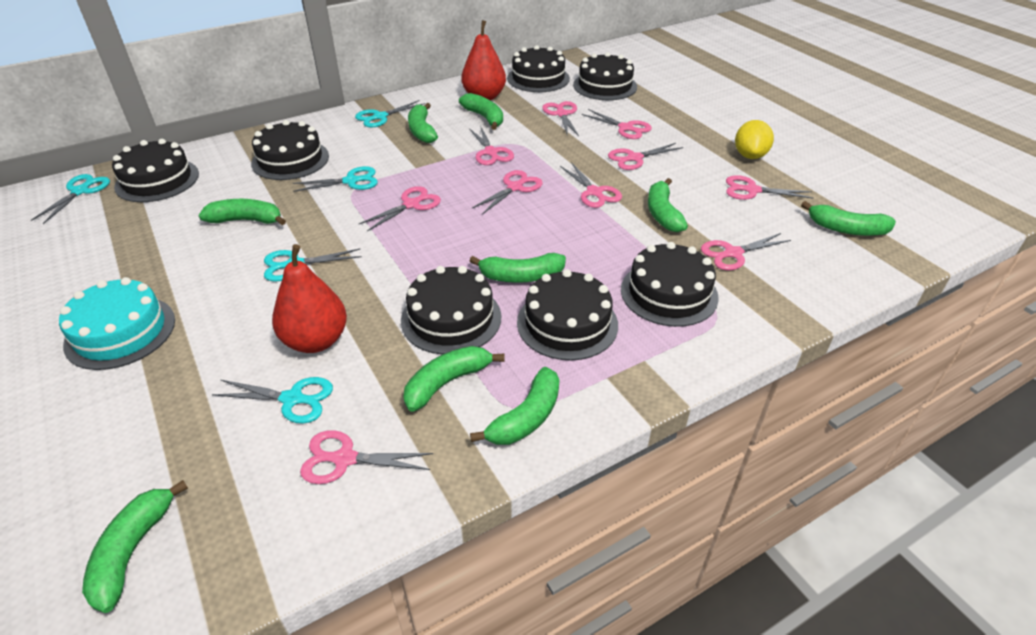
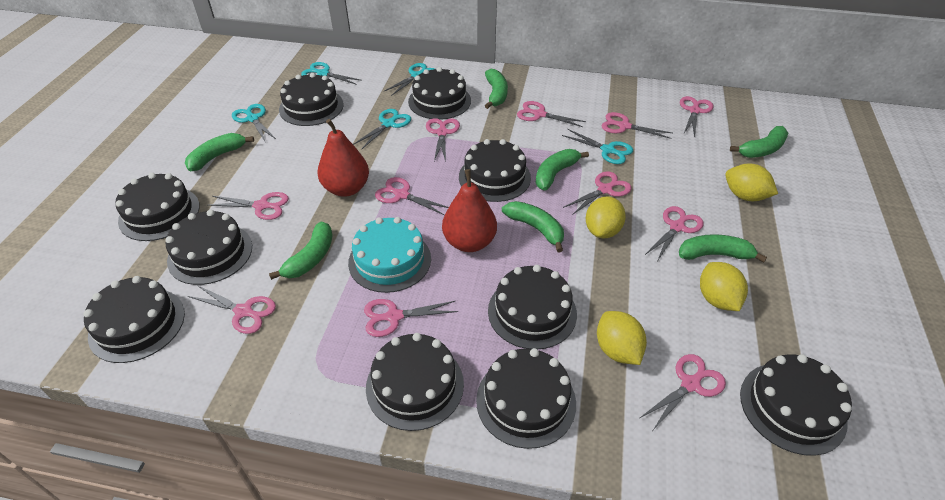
black cake: 7 -> 10
green banana: 9 -> 7
pink scissors: 10 -> 11
yellow lemon: 1 -> 4

